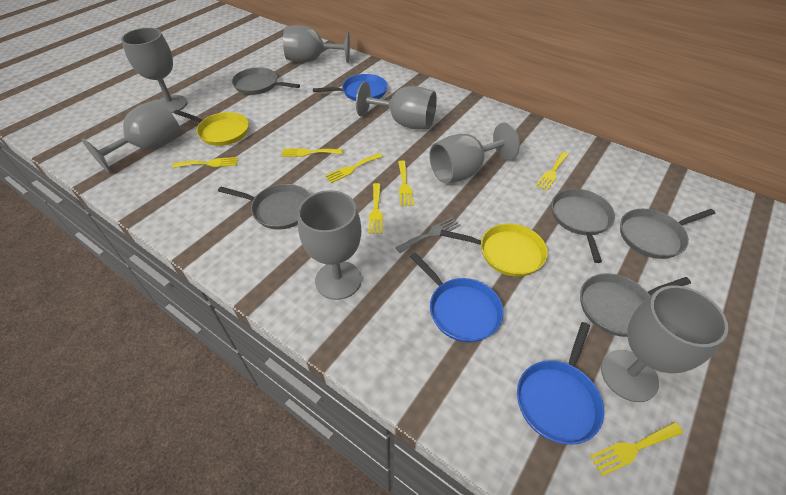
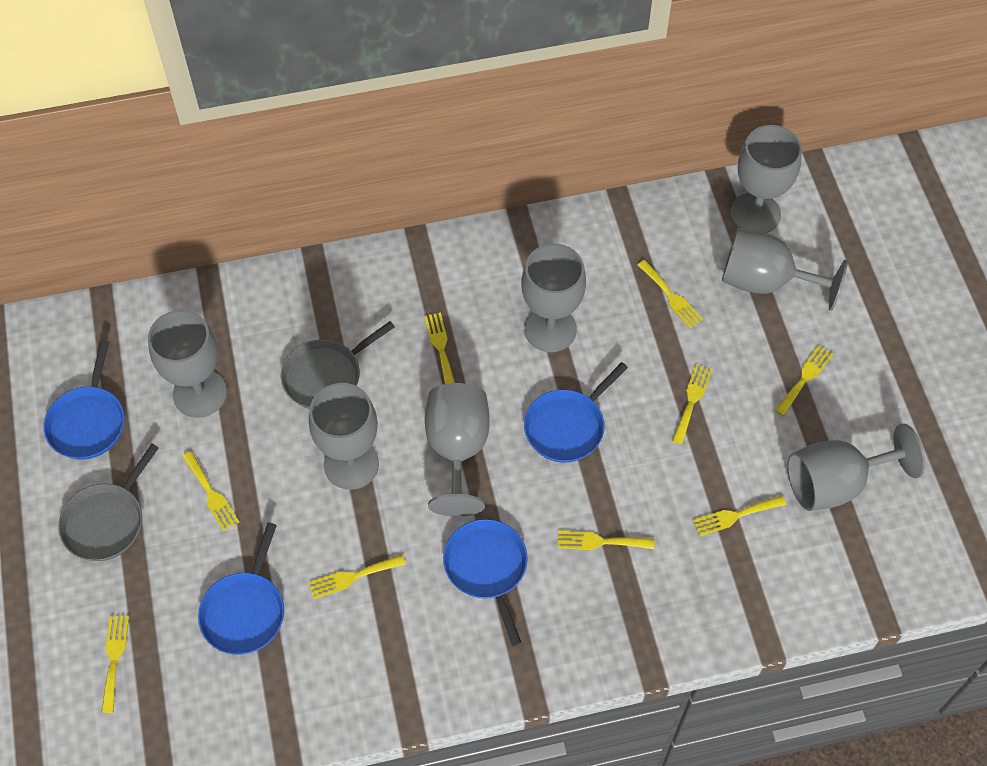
blue pan: 3 -> 4
grey fork: 1 -> 0
grey pan: 5 -> 2
yellow fork: 7 -> 9
yellow pan: 2 -> 0

